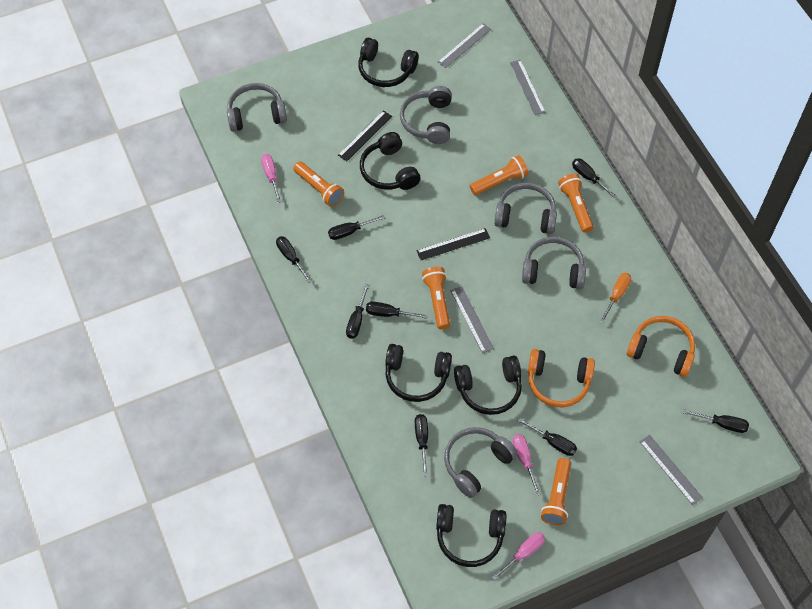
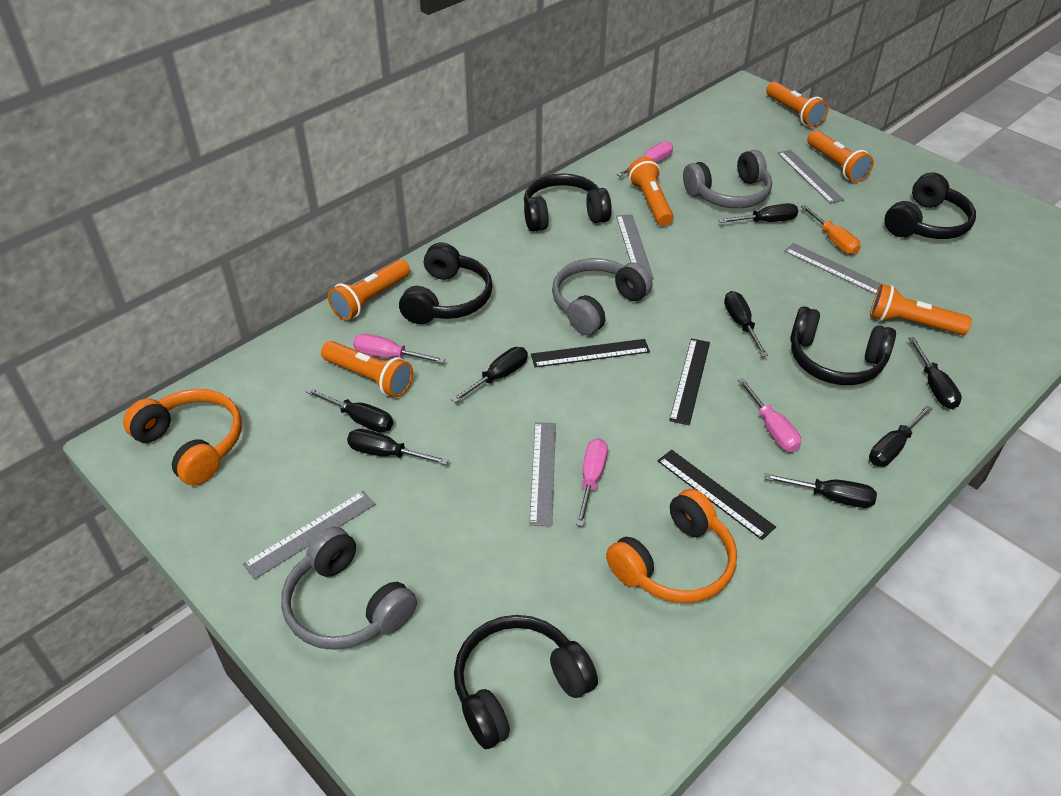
black ruler: 2 -> 3
grey headphones: 5 -> 3
grey ruler: 4 -> 5
orange flashlight: 5 -> 6
pink screwdriver: 3 -> 4

